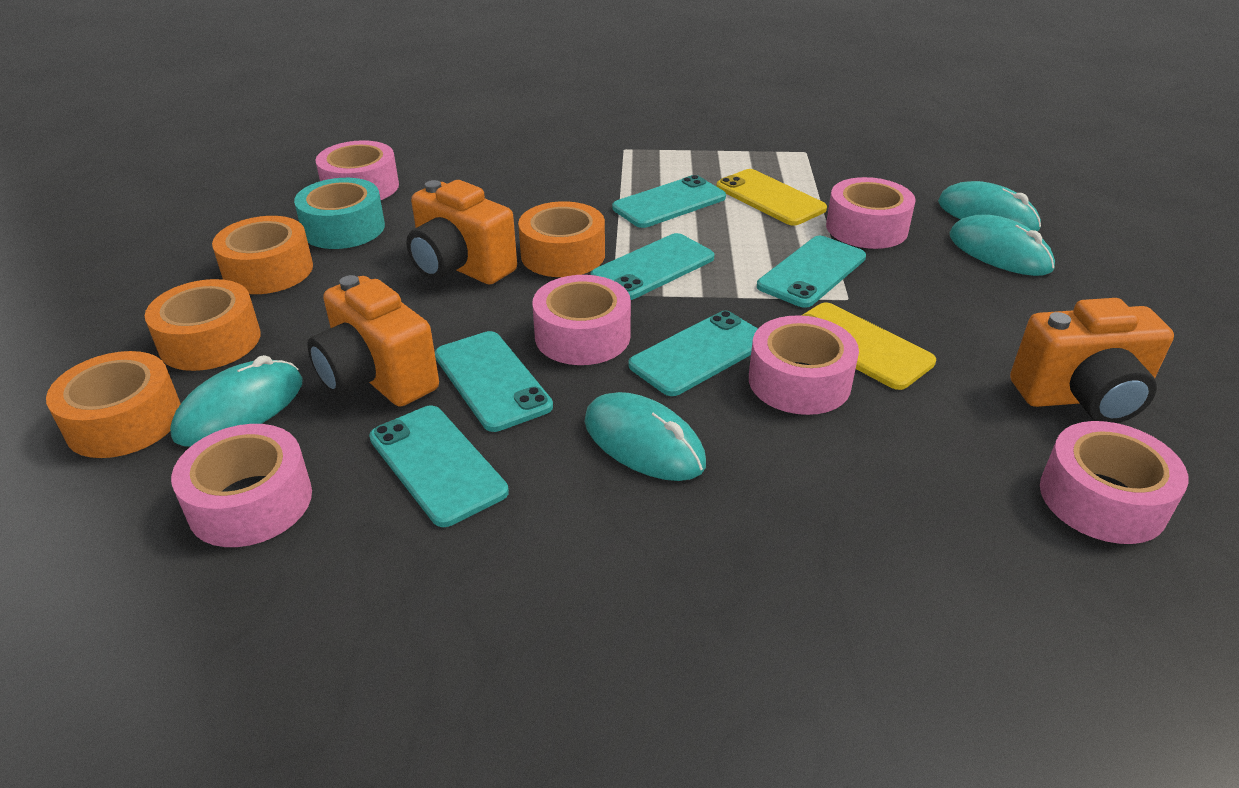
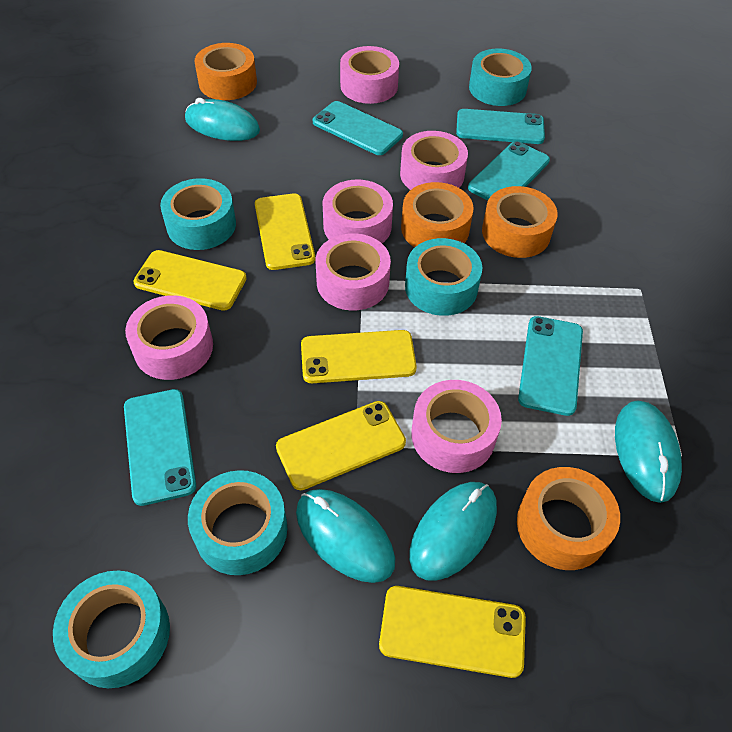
orange camera: 3 -> 0
turquoise phone: 6 -> 5
turquoise tape: 1 -> 5
yellow phone: 2 -> 5

